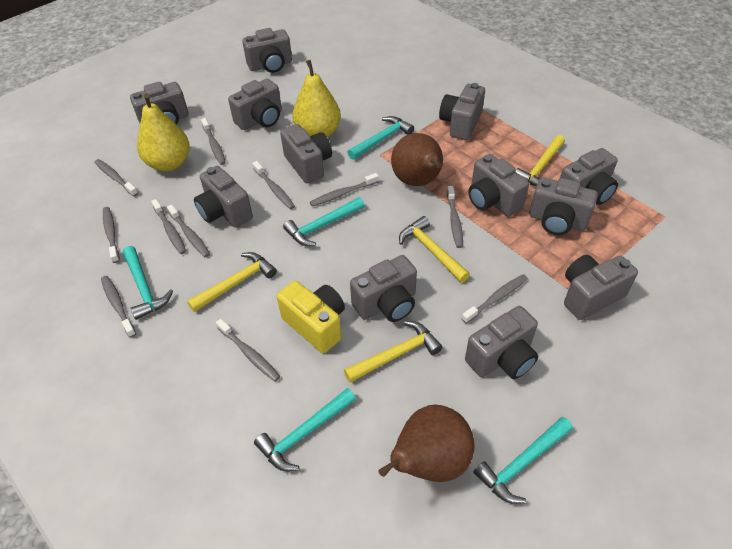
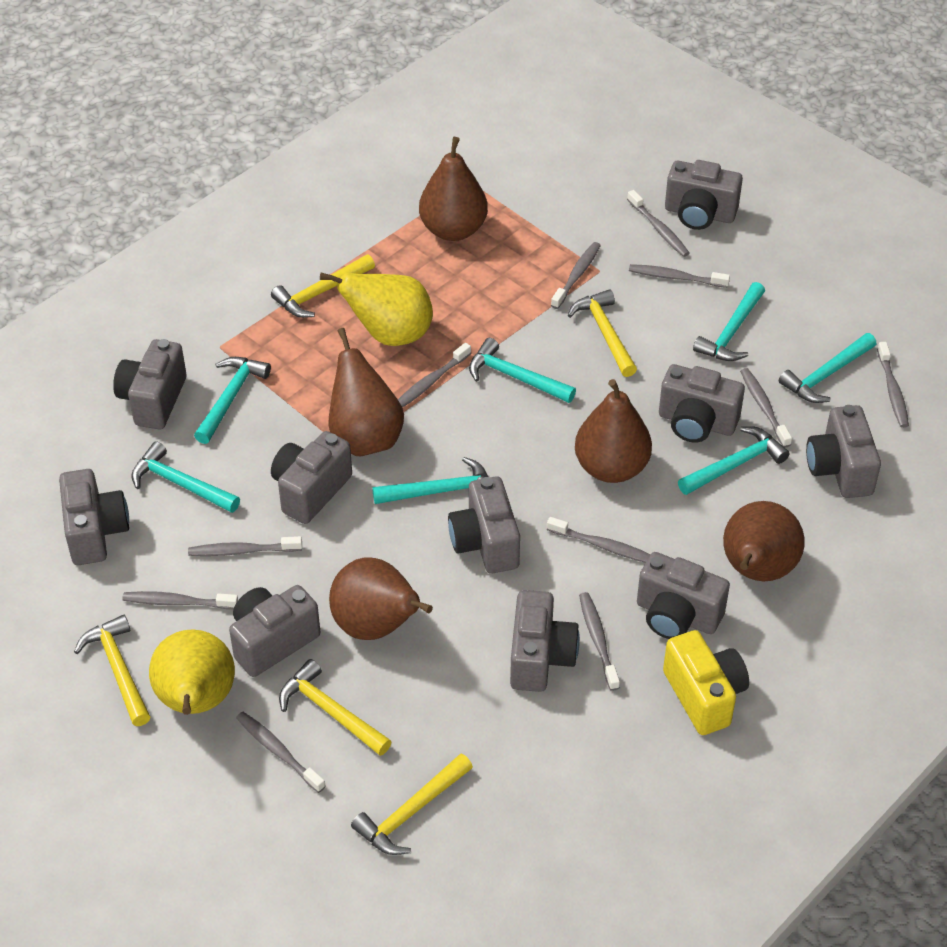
brown pear: 2 -> 5
grey camera: 12 -> 10
turquoise hammer: 5 -> 7
yellow hammer: 4 -> 5

